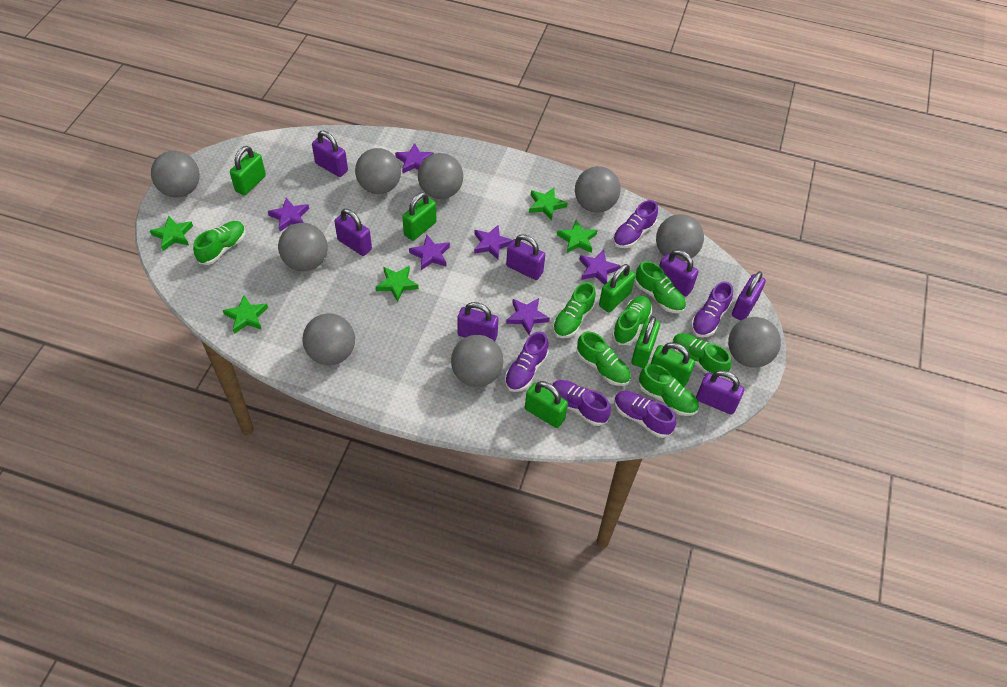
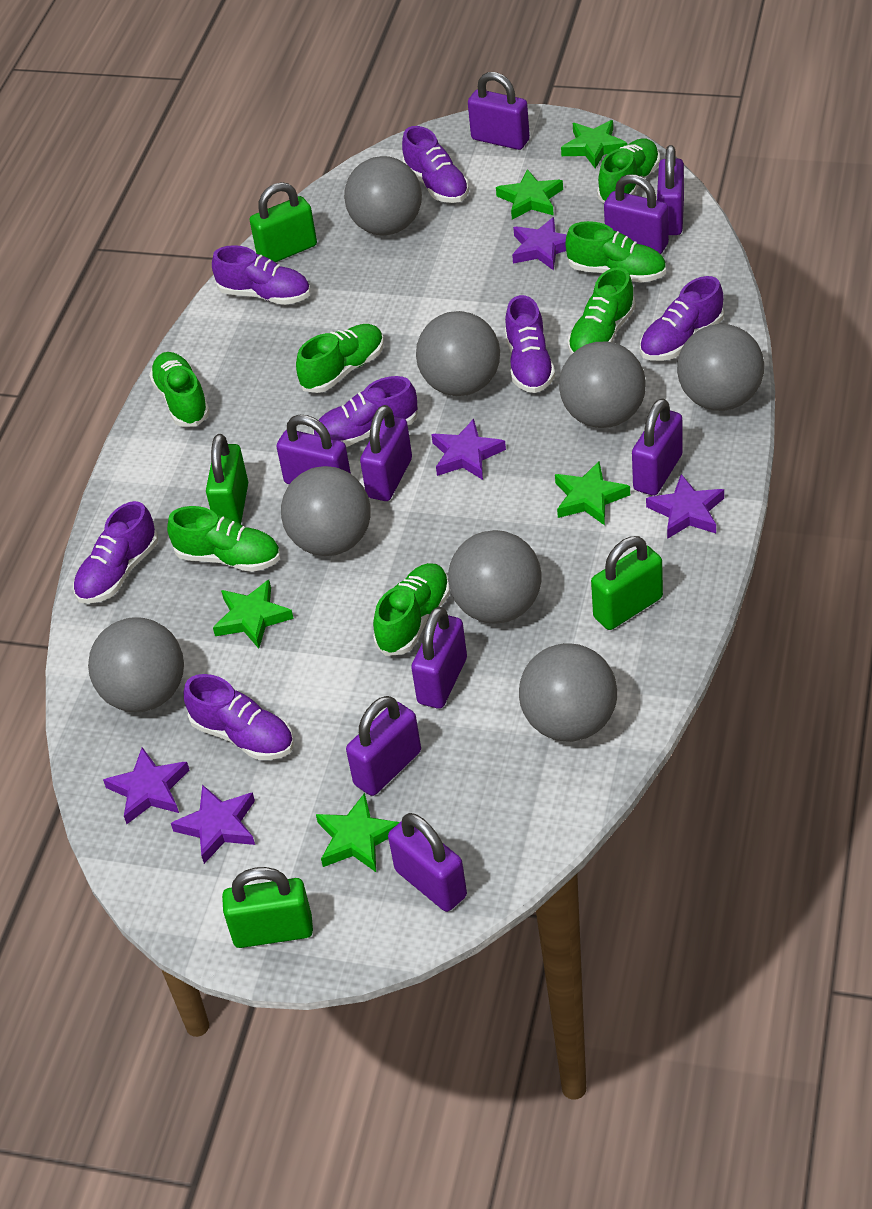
green padlock: 6 -> 4
grey ball: 9 -> 8
purple padlock: 7 -> 9
purple shoe: 5 -> 7
purple star: 6 -> 5

